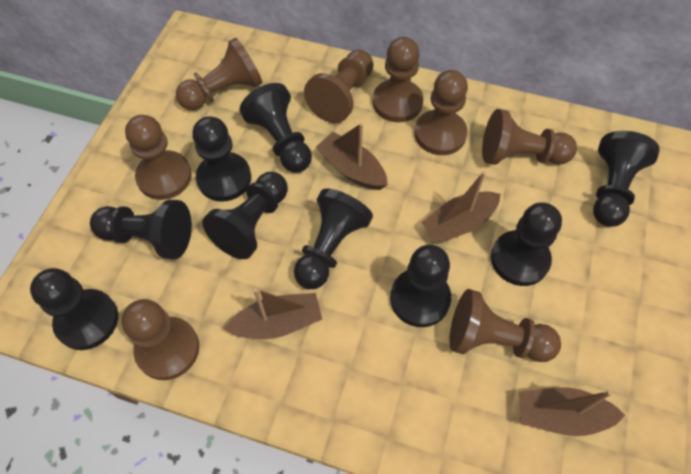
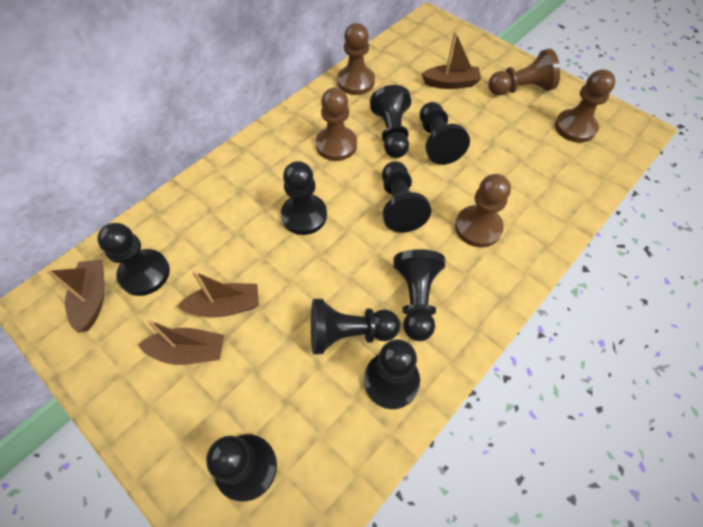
brown pawn: 8 -> 5

